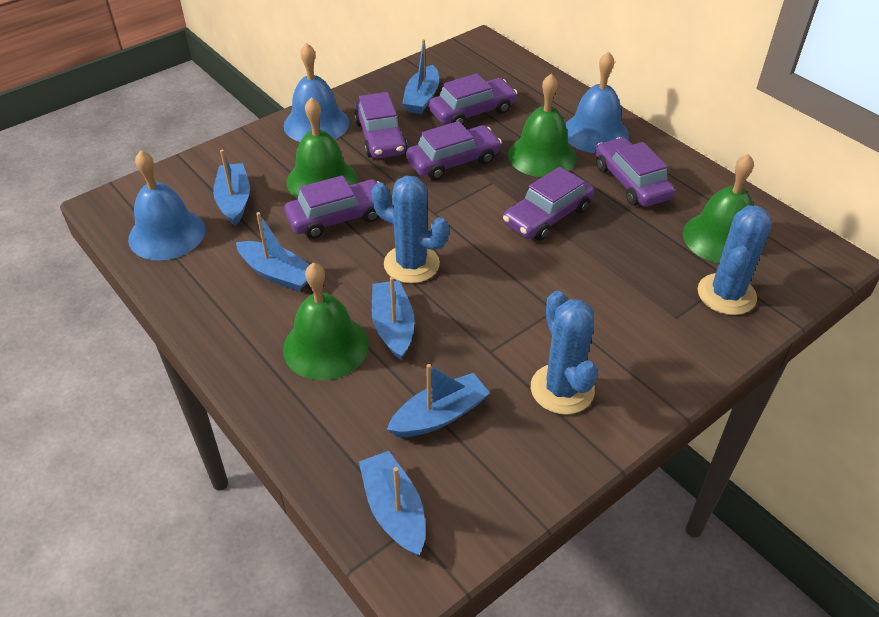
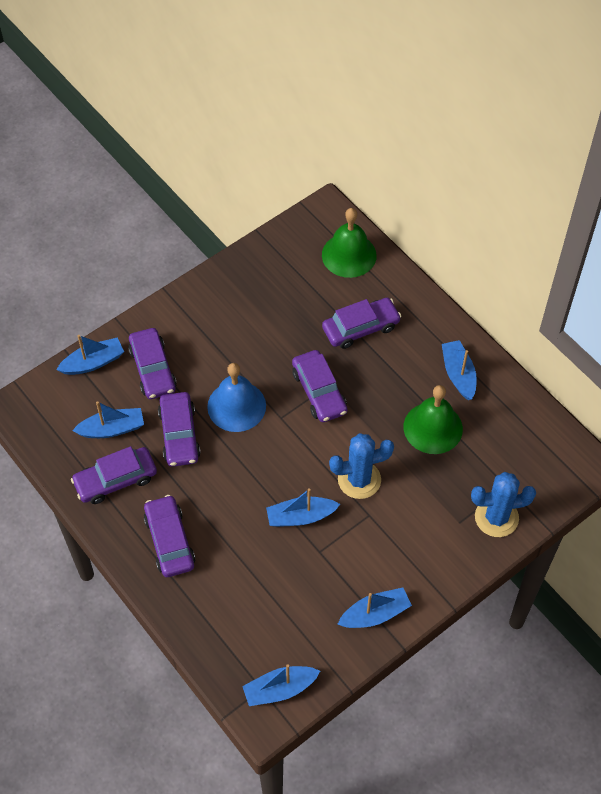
blue bell: 3 -> 1
blue cactus: 3 -> 2
green bell: 4 -> 2

